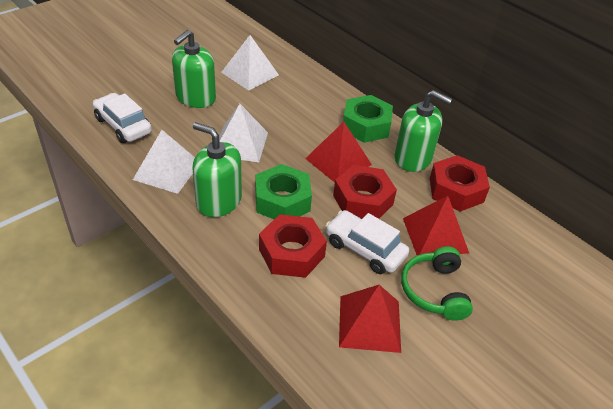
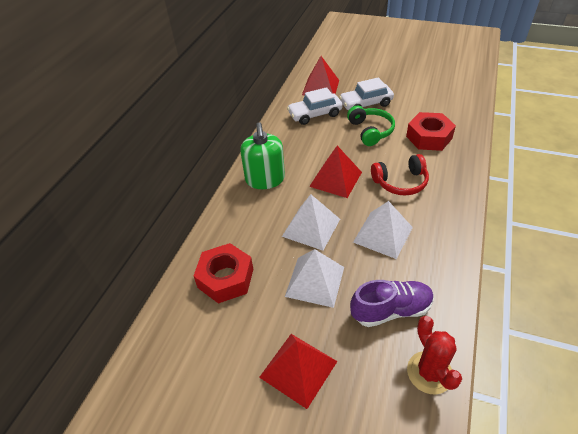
green nut: 2 -> 0
green soap dispenser: 3 -> 1
purple shoe: 0 -> 1
red cactus: 0 -> 1
red headphones: 0 -> 1
red nut: 3 -> 2

